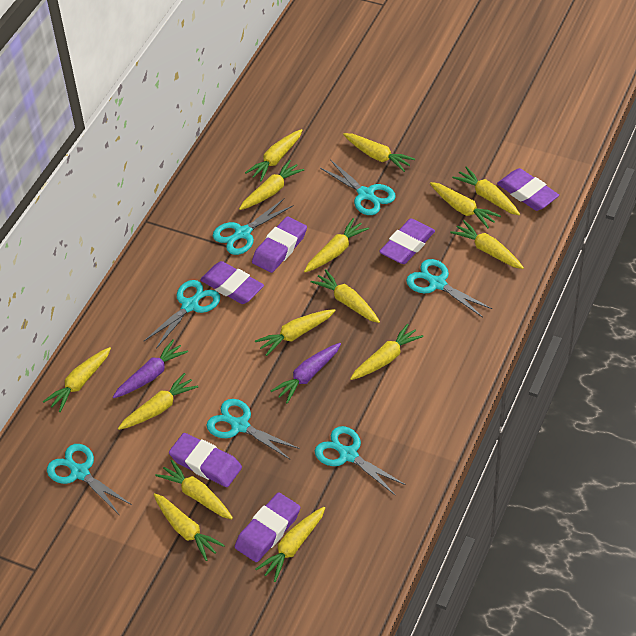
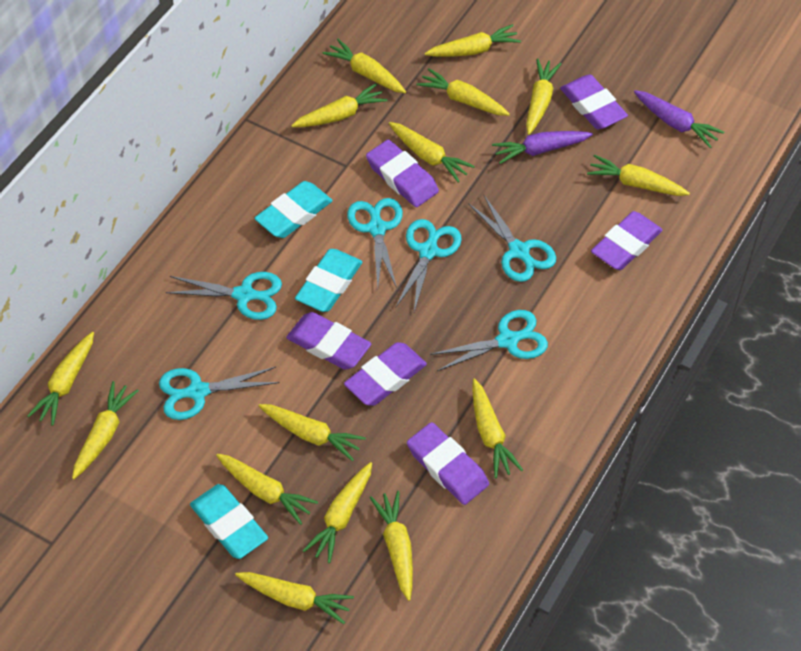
turquoise eraser: 0 -> 3
turquoise scissors: 7 -> 6

